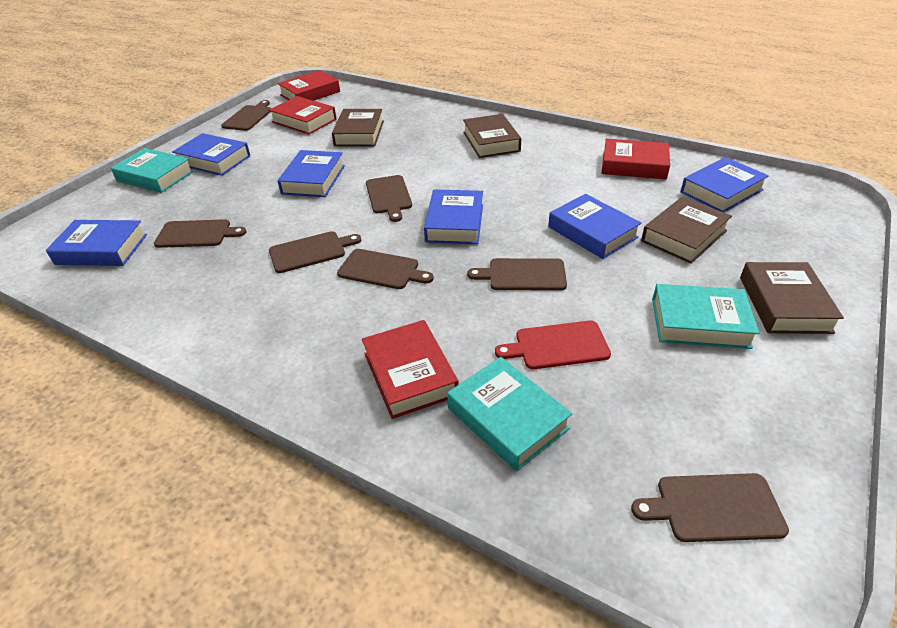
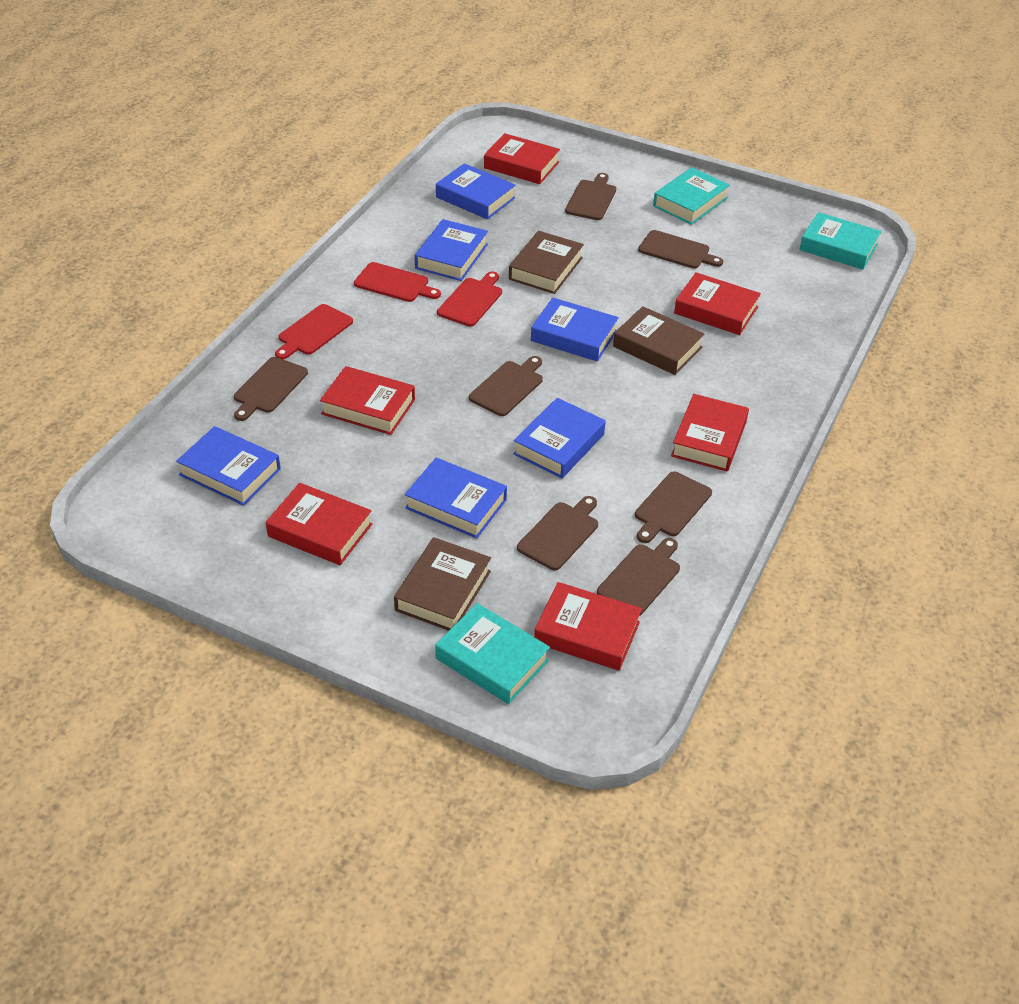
brown book: 4 -> 3
red book: 4 -> 6
red cutting board: 1 -> 3

